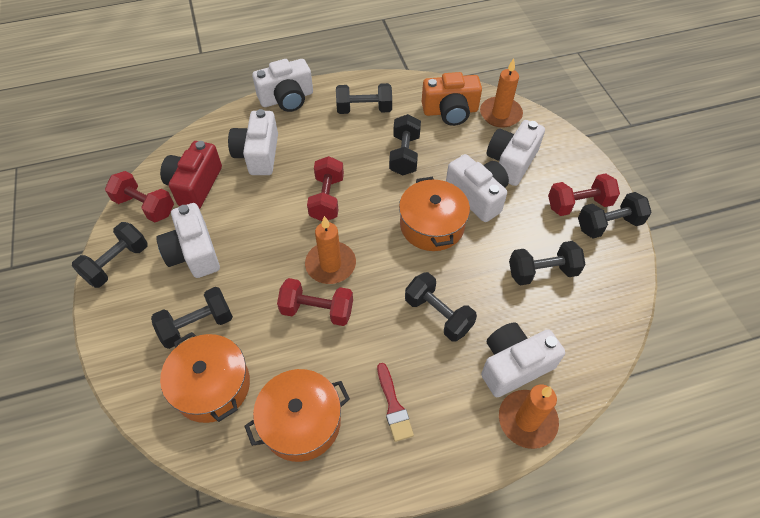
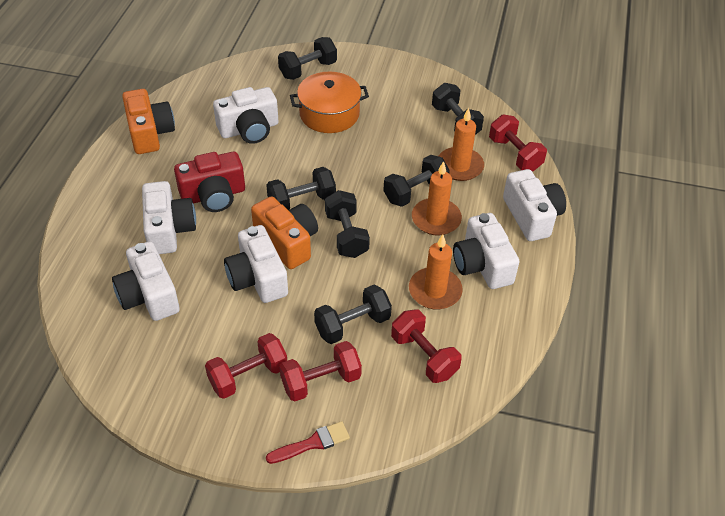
black dumbbell: 7 -> 6
orange camera: 1 -> 2
orange pot: 3 -> 1

